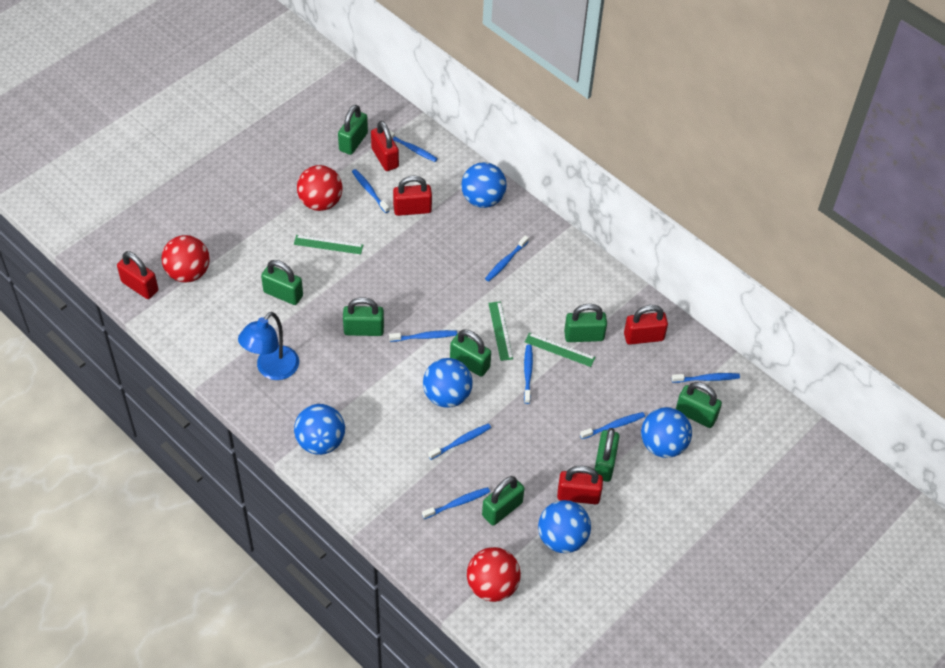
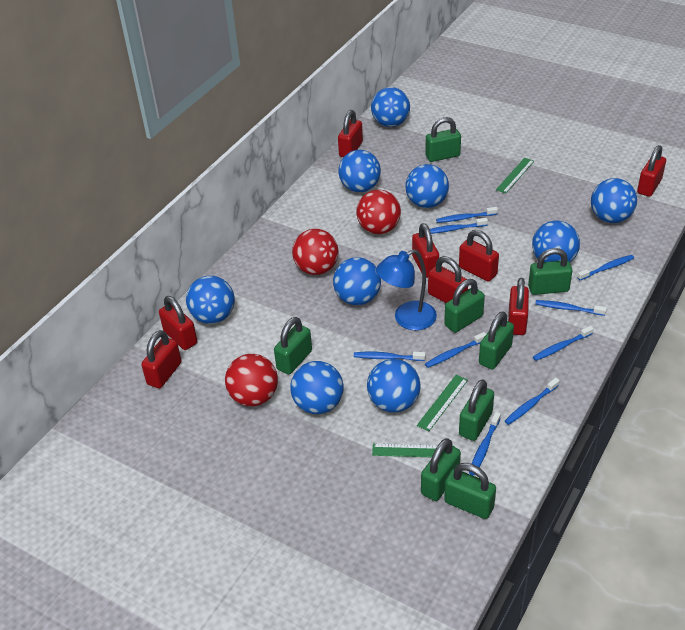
blue ball: 5 -> 9
red padlock: 5 -> 8

